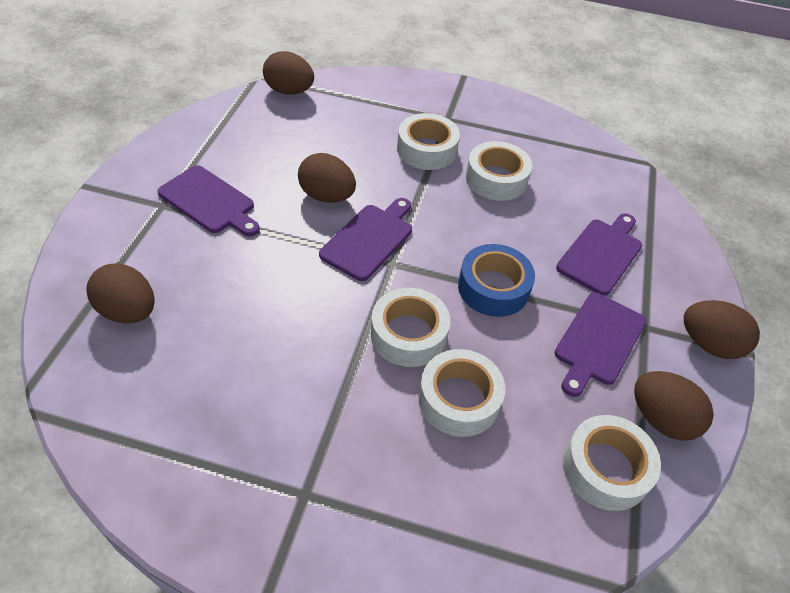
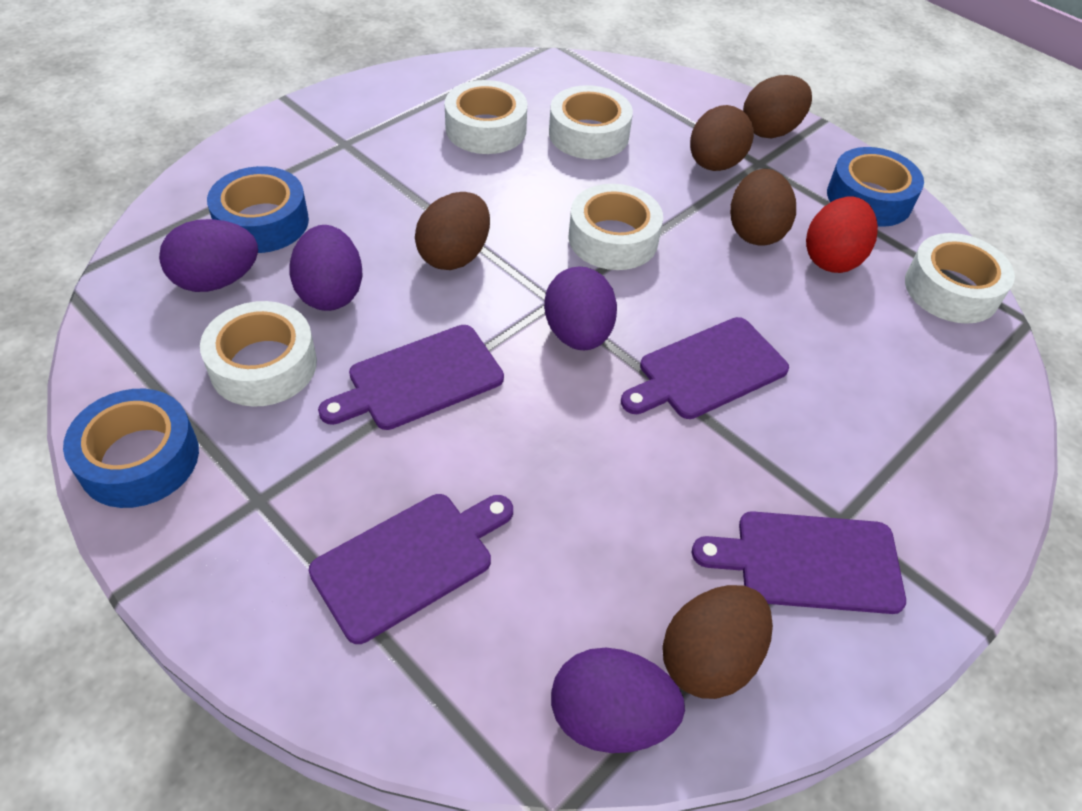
blue tape: 1 -> 3
purple egg: 0 -> 4
red egg: 0 -> 1

